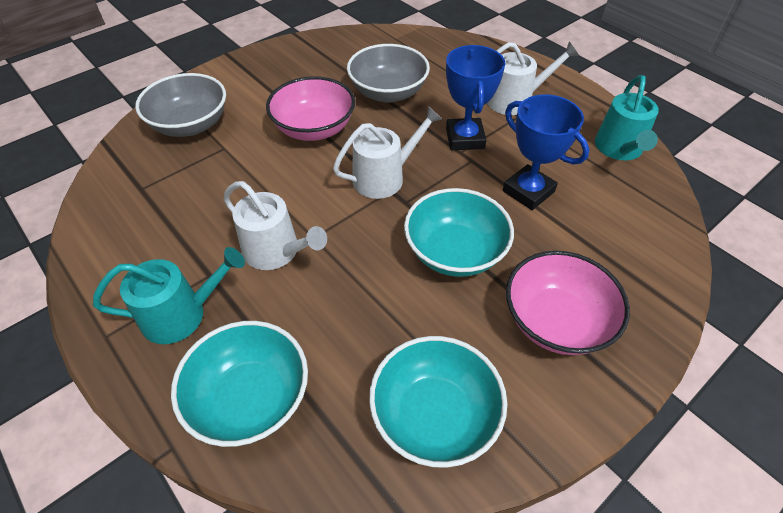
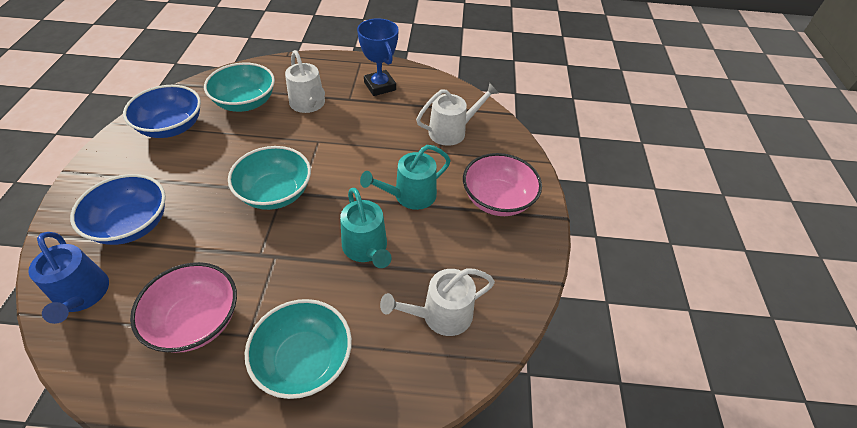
blue bowl: 0 -> 2
blue trophy: 2 -> 1
blue watering can: 0 -> 1
grey bowl: 2 -> 0

